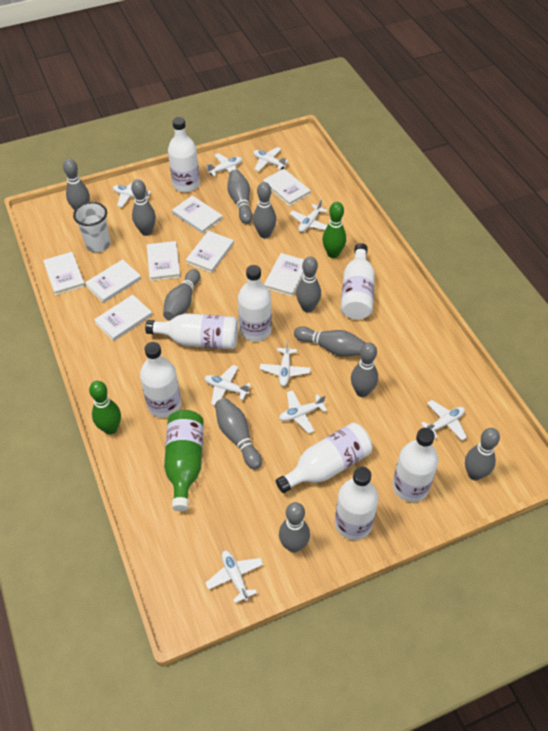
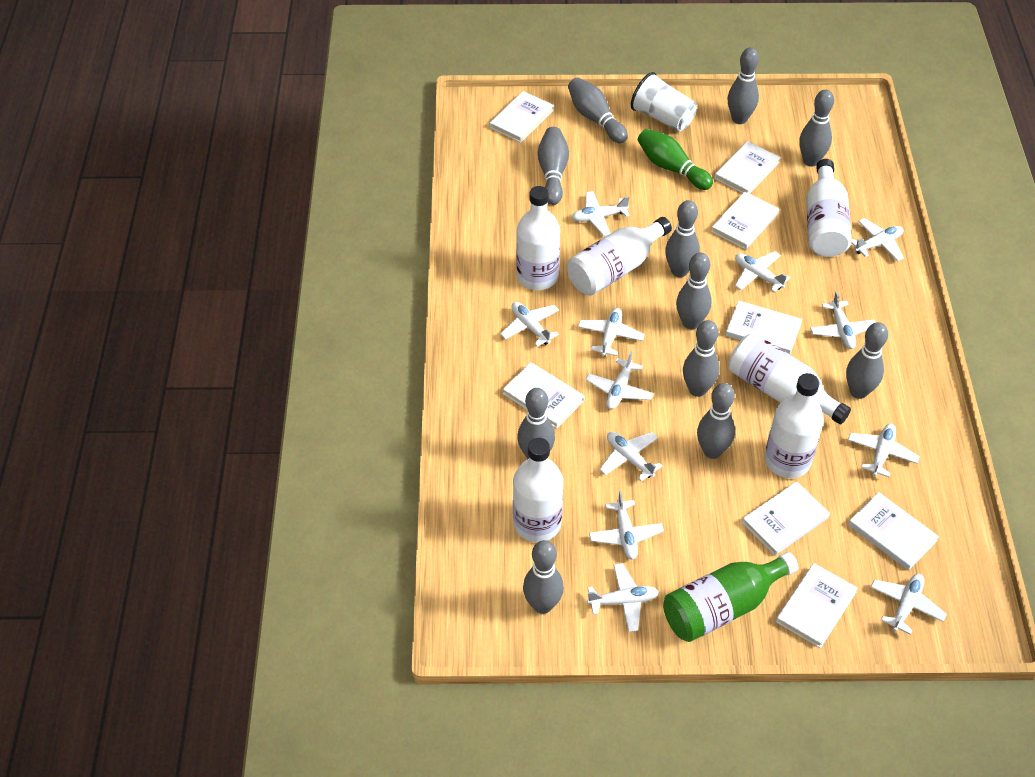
green bowling pin: 2 -> 1
white bottle: 8 -> 6
white plane: 9 -> 12

